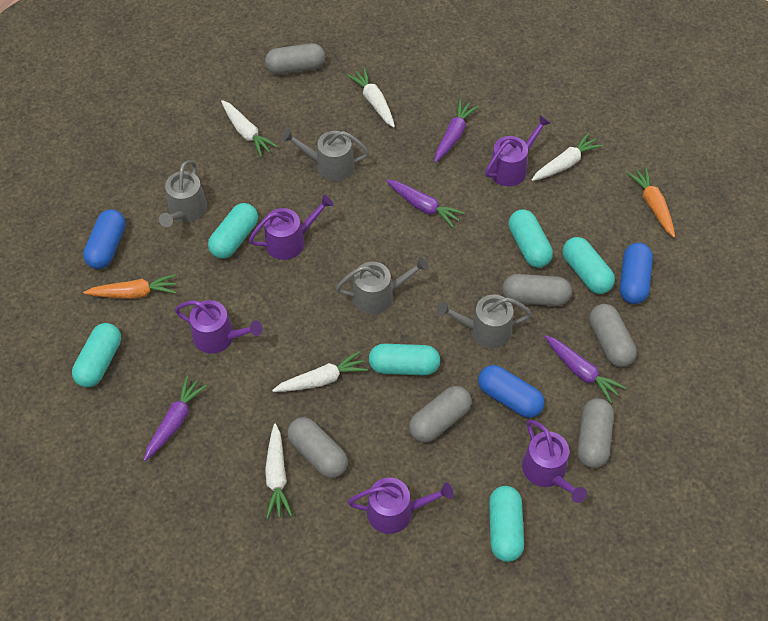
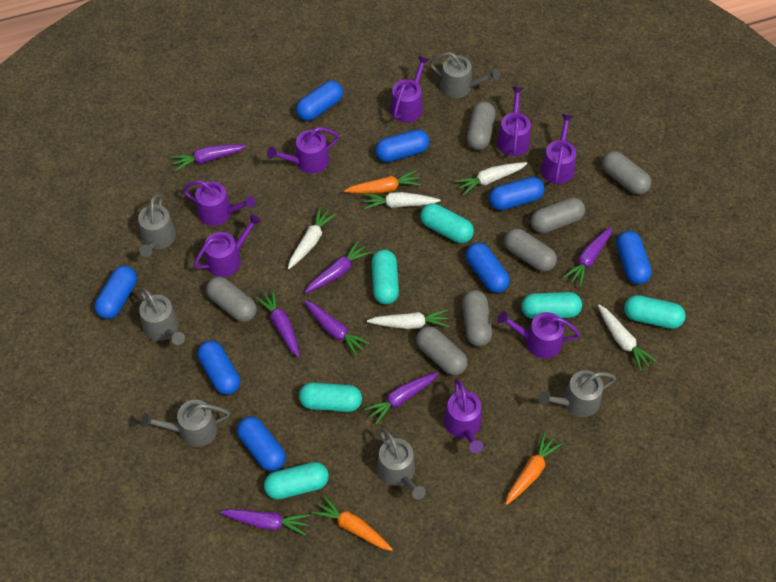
blue capsule: 3 -> 8
grey capsule: 6 -> 7
grey watering can: 4 -> 6
orange carrot: 2 -> 3
purple carrot: 4 -> 7
purple watering can: 5 -> 8

